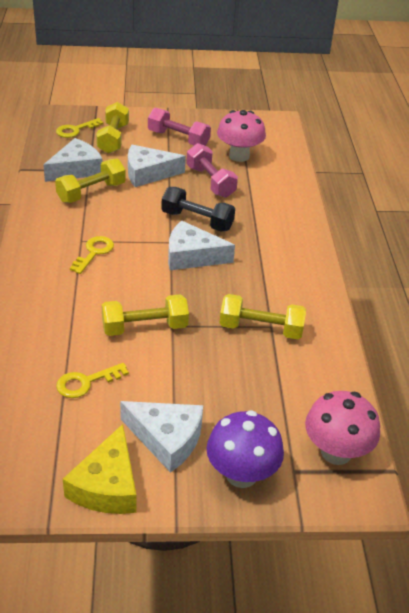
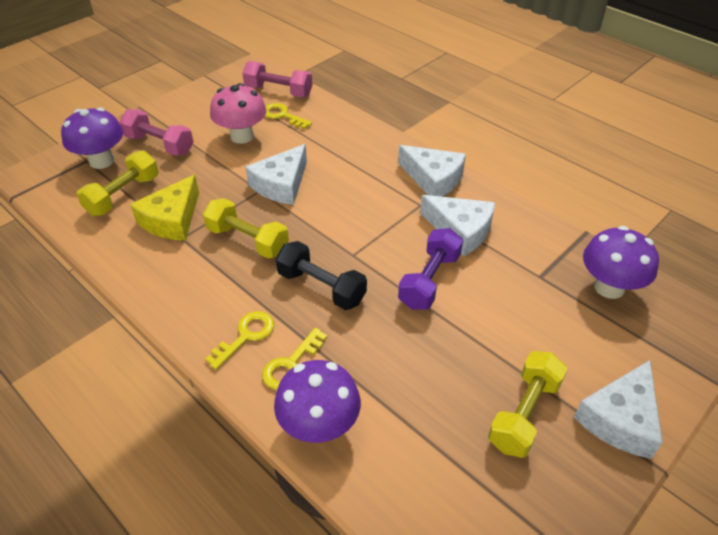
pink mushroom: 2 -> 1
purple dumbbell: 0 -> 1
purple mushroom: 1 -> 3
yellow dumbbell: 4 -> 3

